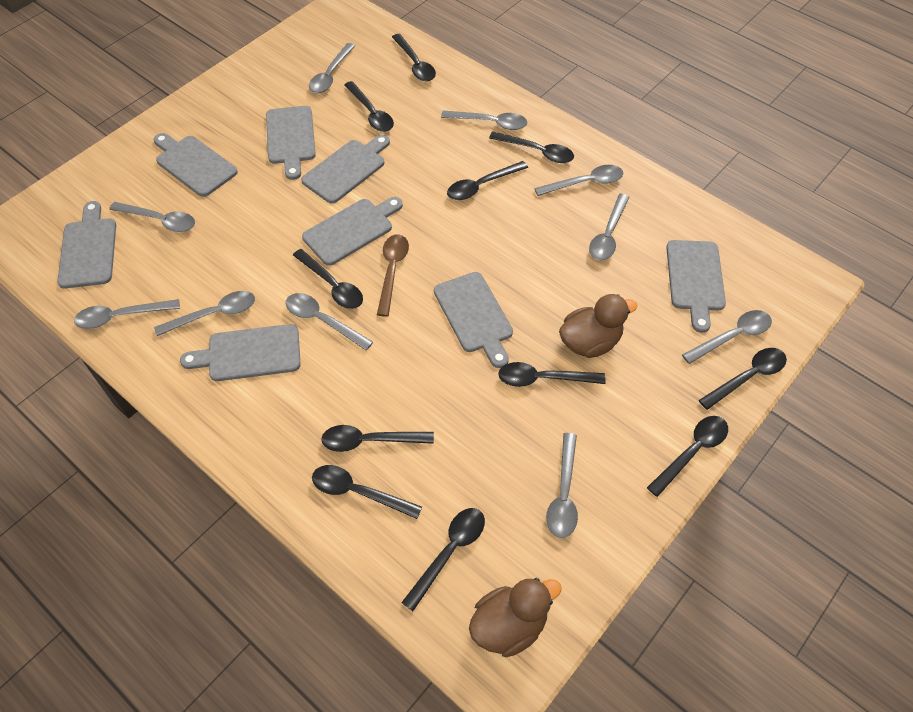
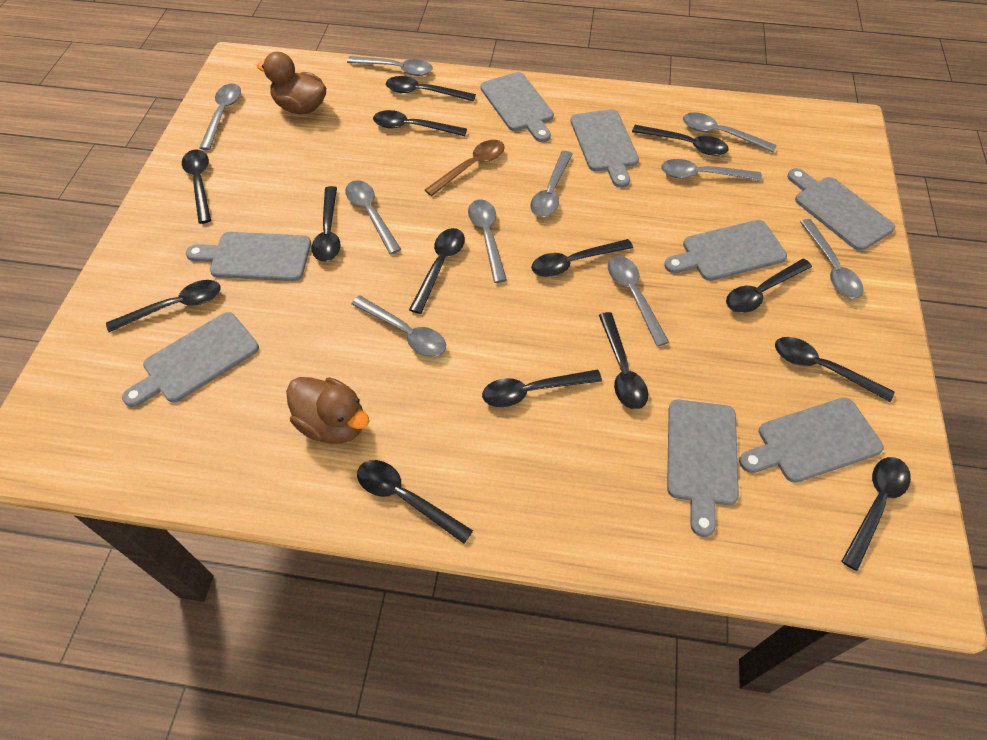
black spoon: 11 -> 14

